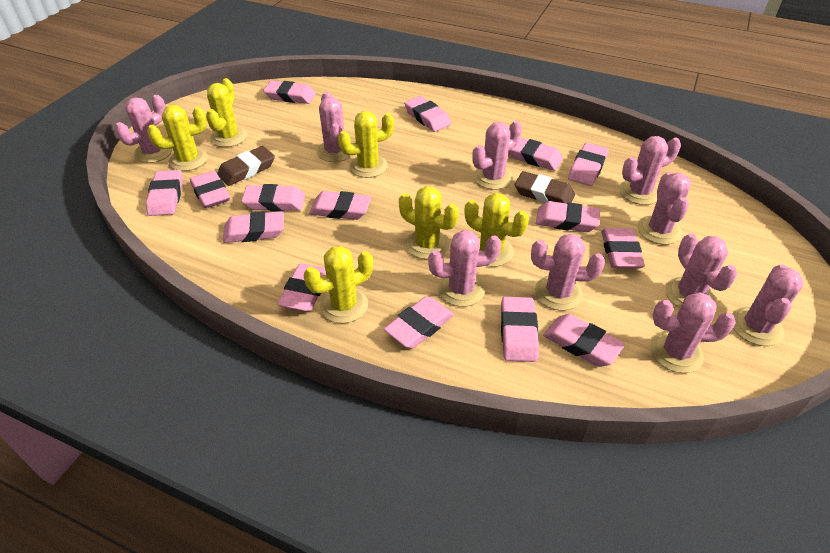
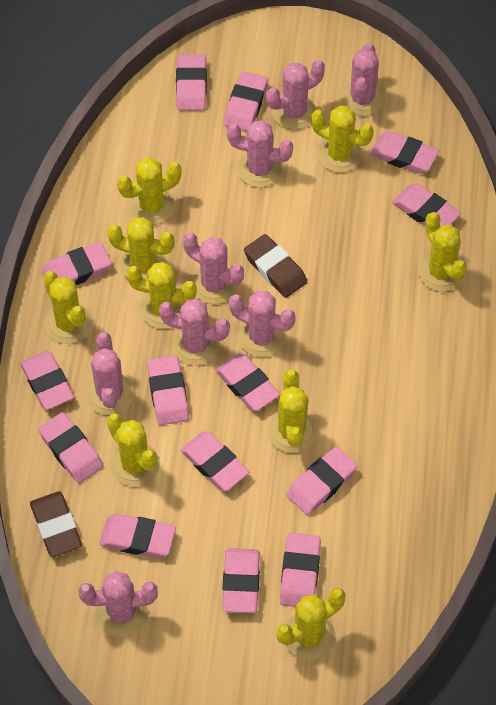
pink cactus: 10 -> 8
pink eraser: 15 -> 14
yellow cactus: 6 -> 9

